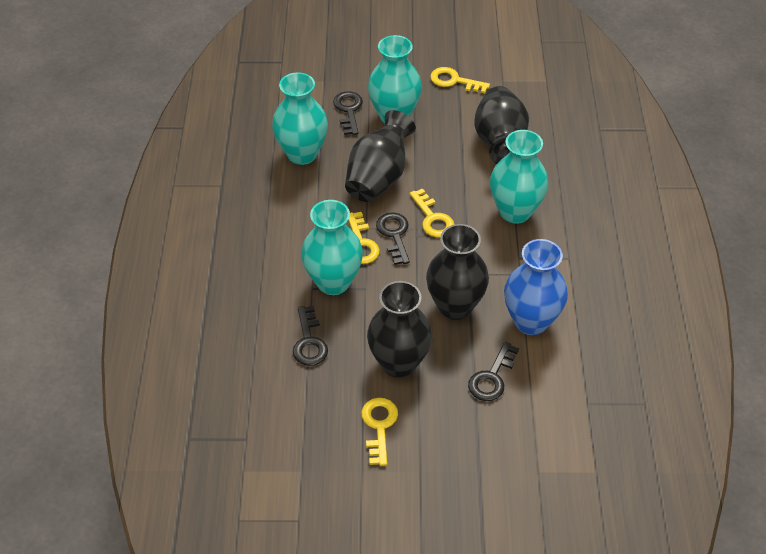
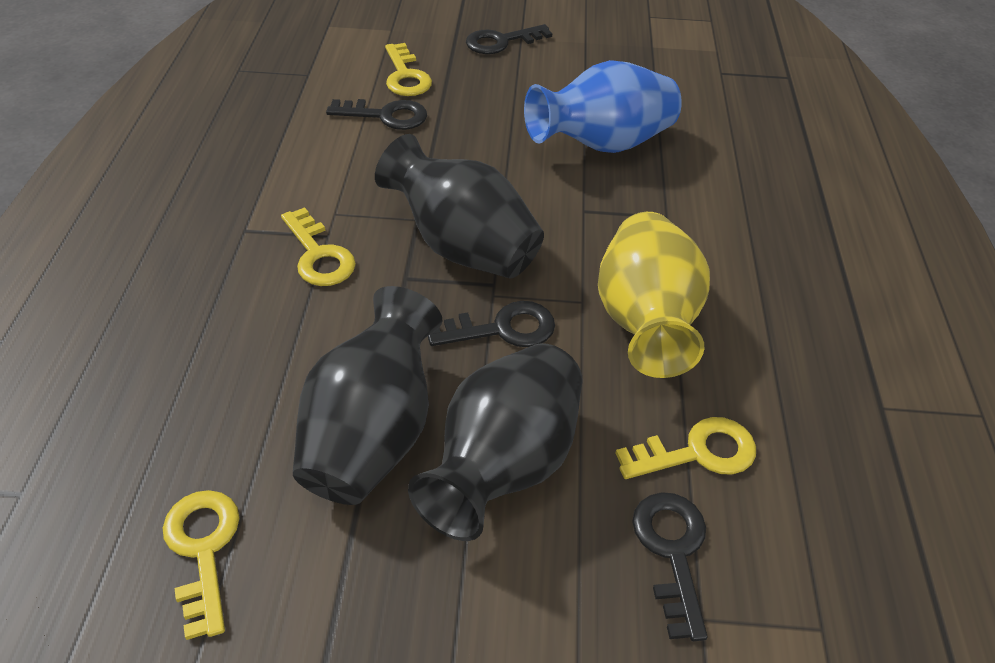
black vase: 4 -> 3
turquoise vase: 4 -> 0
yellow vase: 0 -> 1

